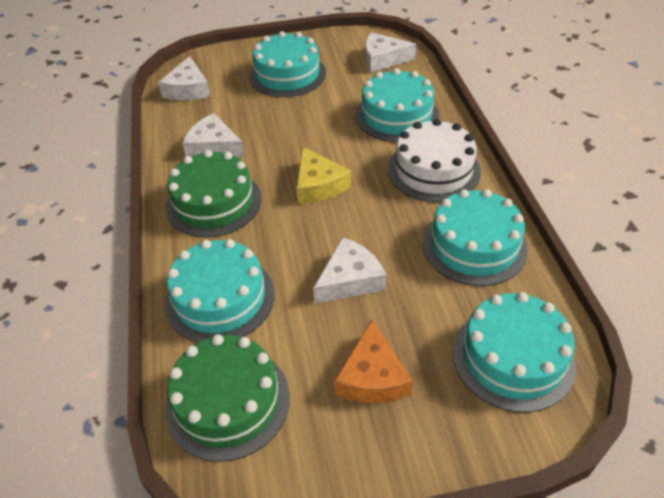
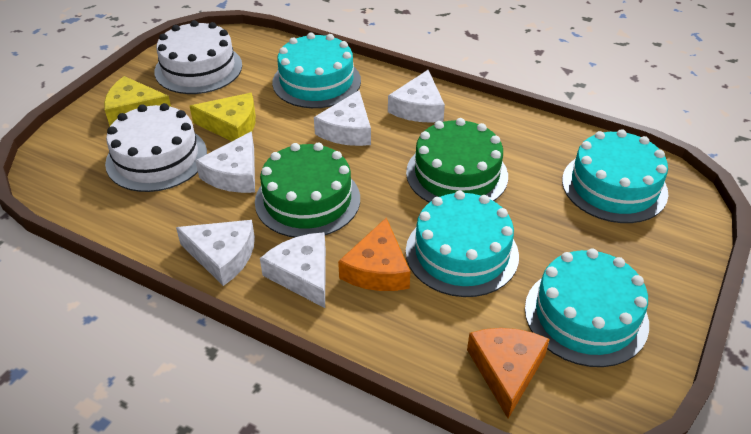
orange cheese: 1 -> 2
turquoise cake: 5 -> 4
white cake: 1 -> 2
white cheese: 4 -> 5
yellow cheese: 1 -> 2

